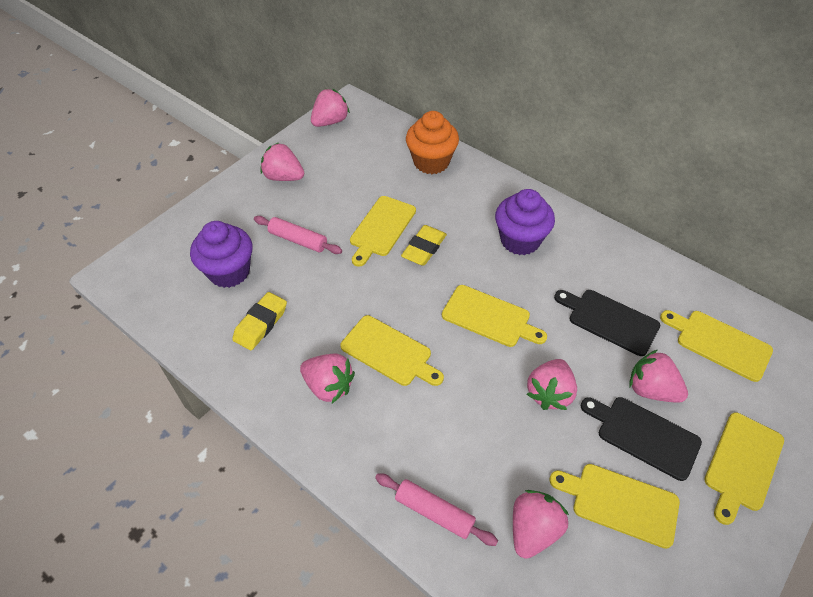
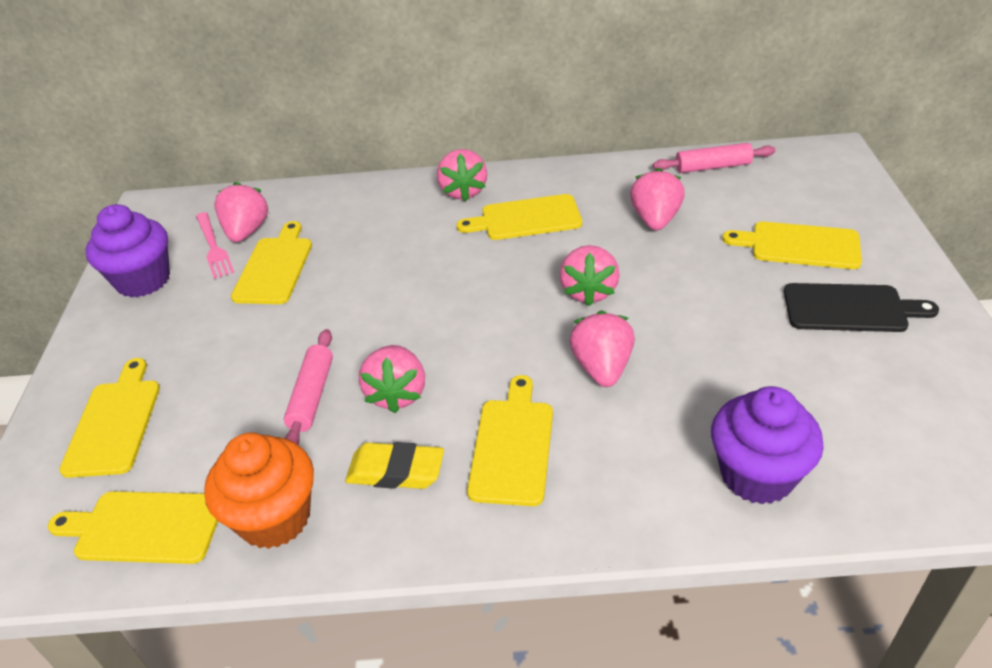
black cutting board: 2 -> 1
pink fork: 0 -> 1
yellow eraser: 2 -> 1

